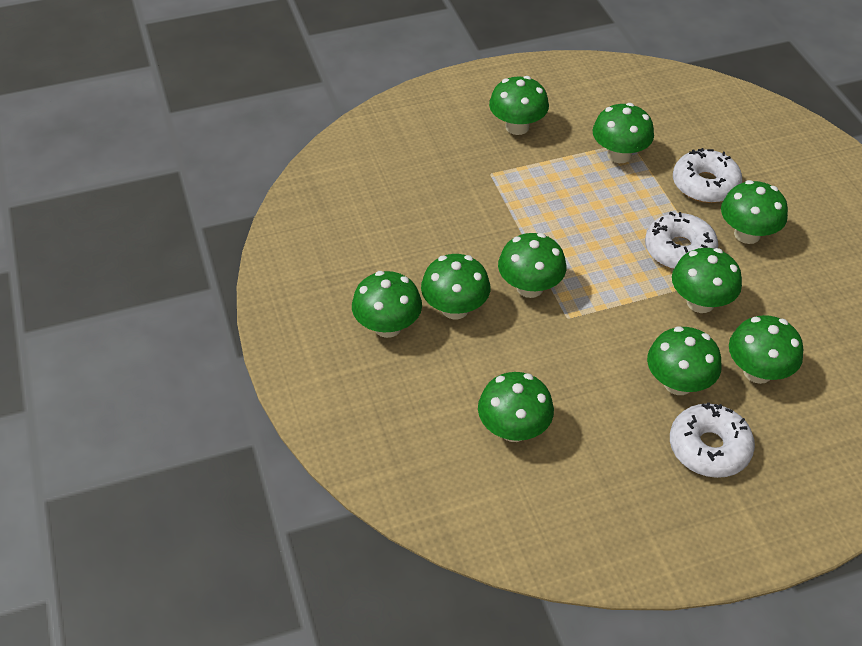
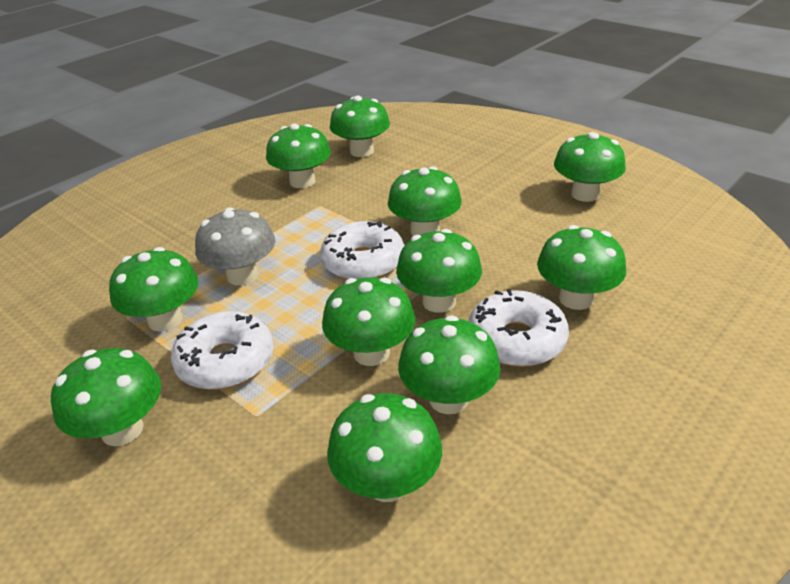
green mushroom: 10 -> 11
grey mushroom: 0 -> 1

